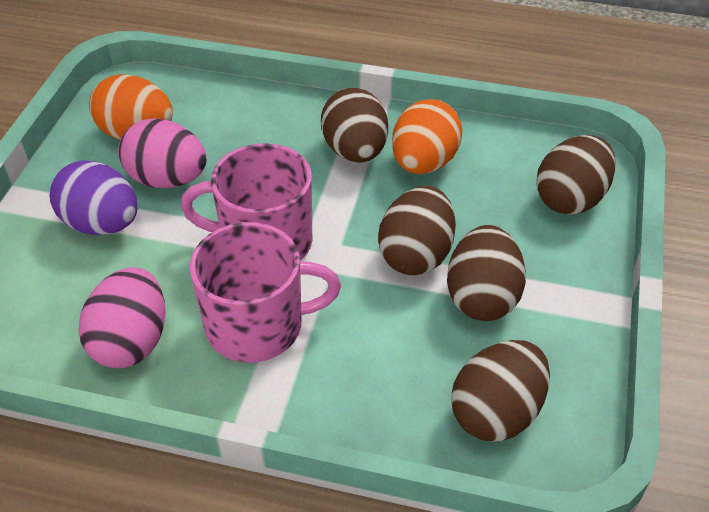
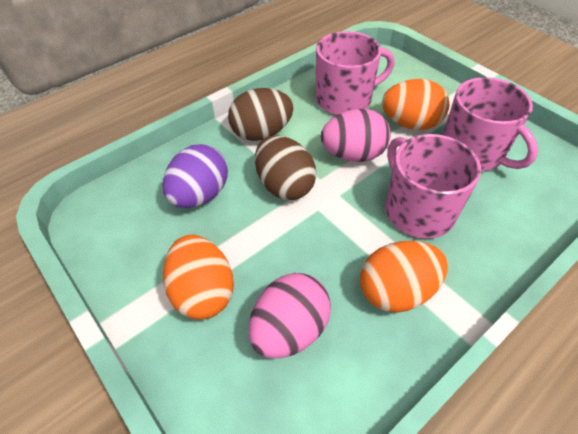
brown egg: 5 -> 2
orange egg: 2 -> 3
pink mug: 2 -> 3

